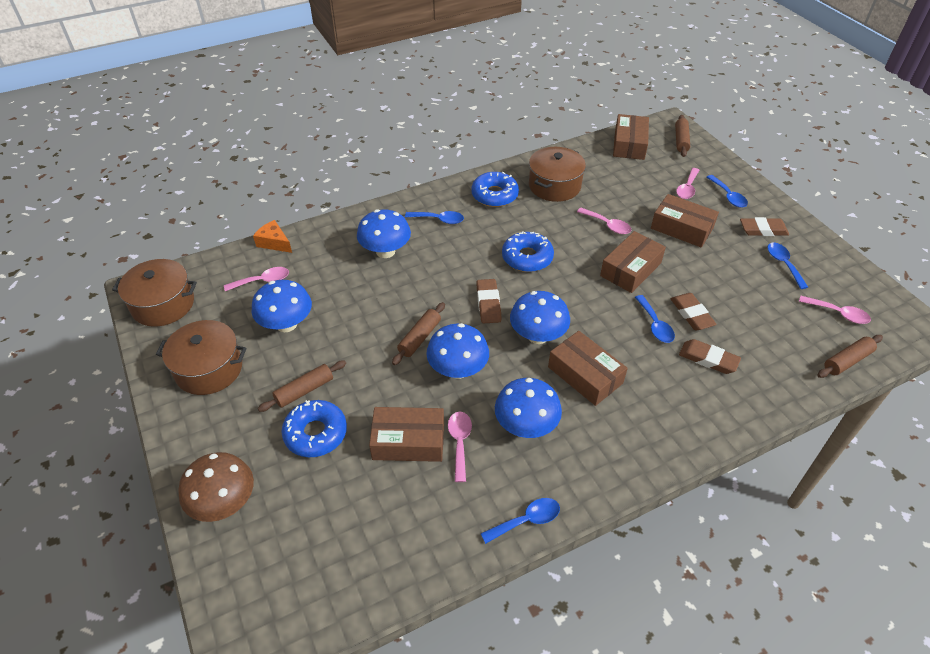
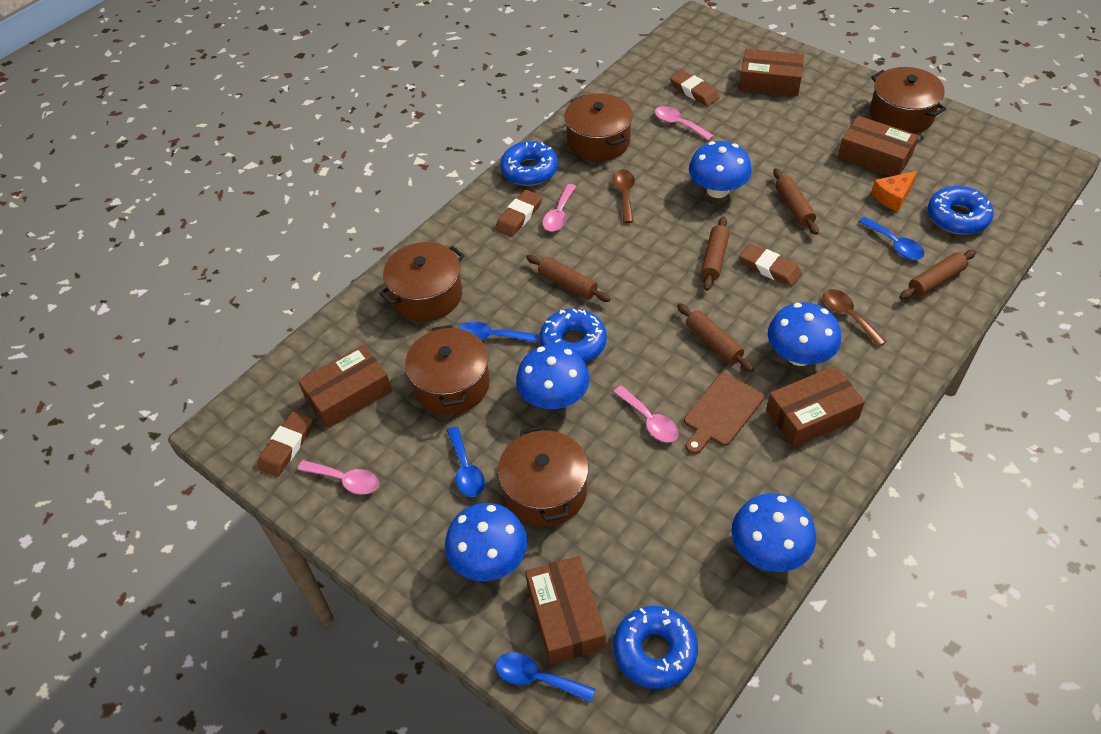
blue donut: 3 -> 4
blue spoon: 5 -> 4
brown cutting board: 0 -> 1
brown mushroom: 1 -> 0
brown pot: 3 -> 5
brown rolling pin: 4 -> 5
brown spoon: 0 -> 2
pink spoon: 5 -> 4

